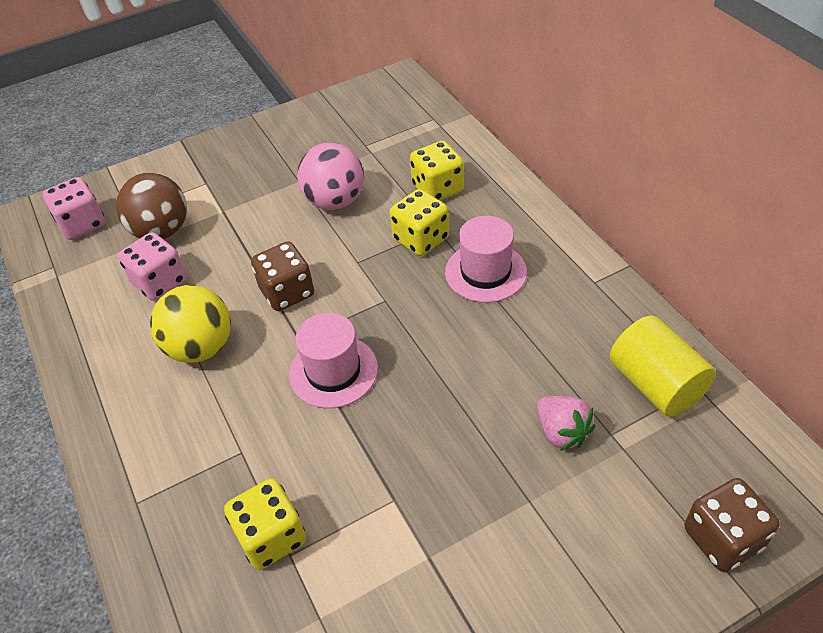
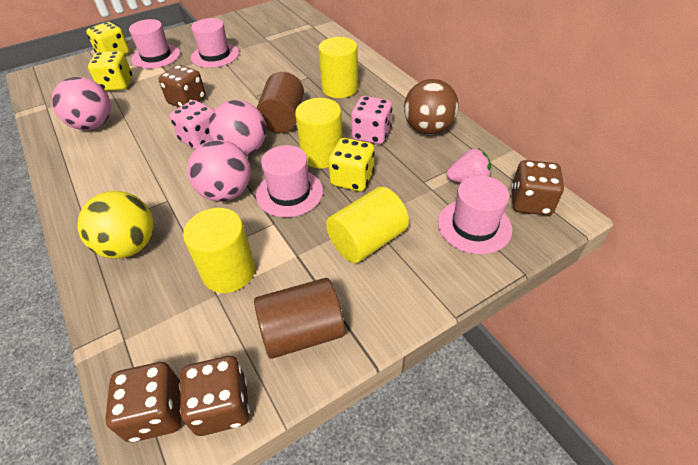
brown cylinder: 0 -> 2
brown dice: 2 -> 4
pink ball: 1 -> 3
pink hat: 2 -> 4
yellow cylinder: 1 -> 4

